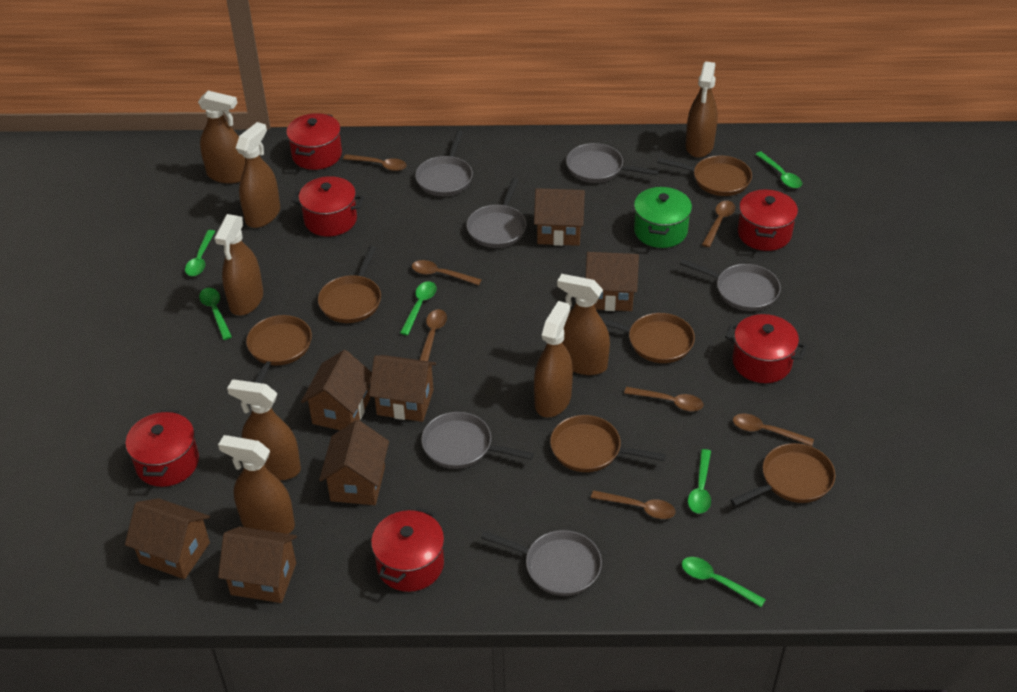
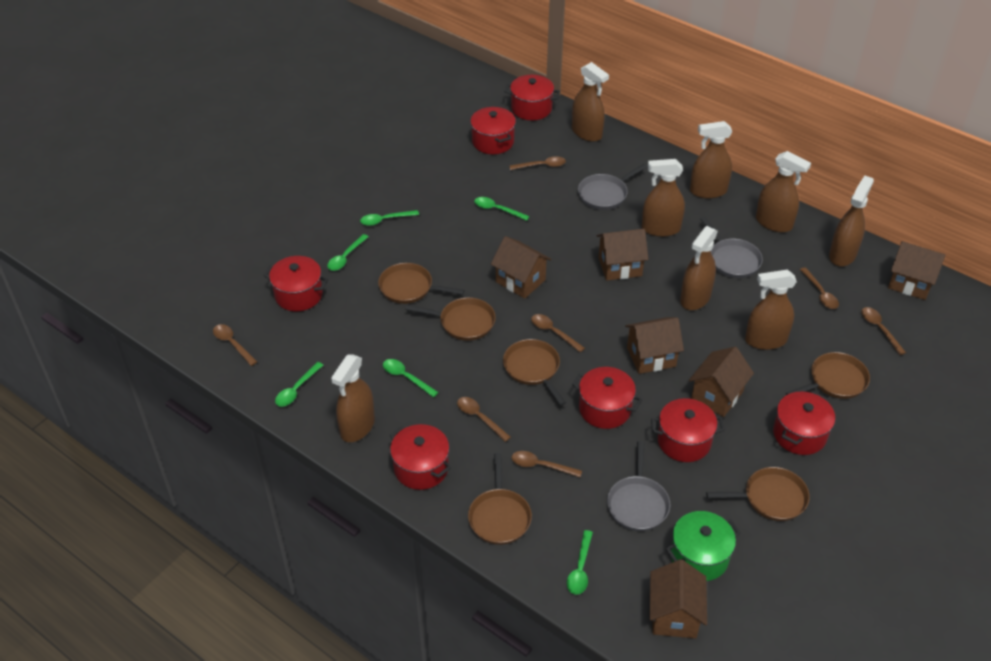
brown house: 7 -> 6
grey pan: 6 -> 3
red pot: 6 -> 7

